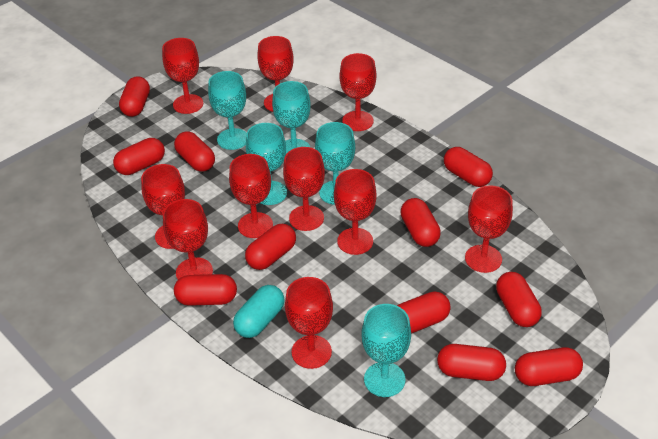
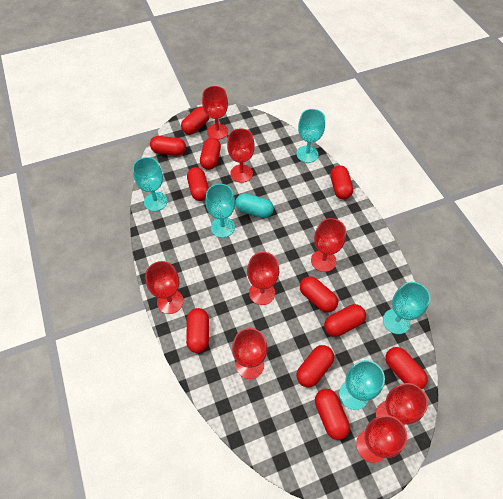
red goblet: 10 -> 8

